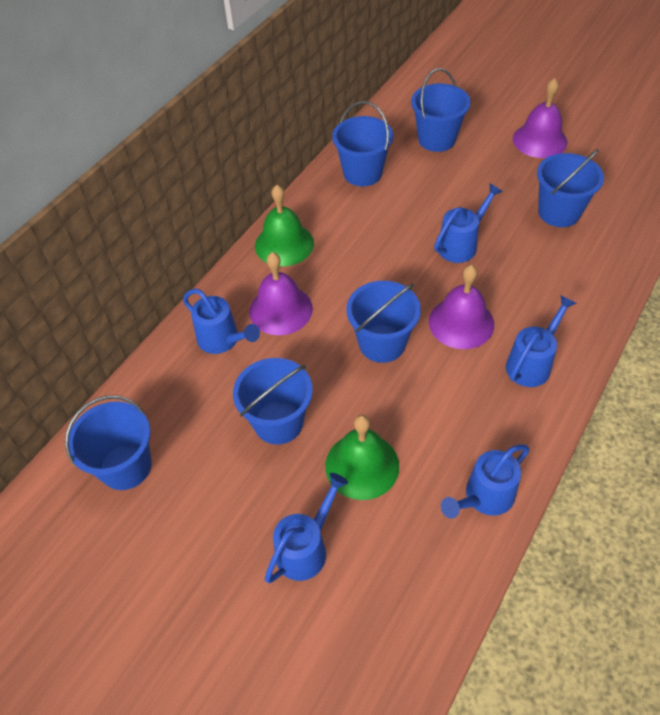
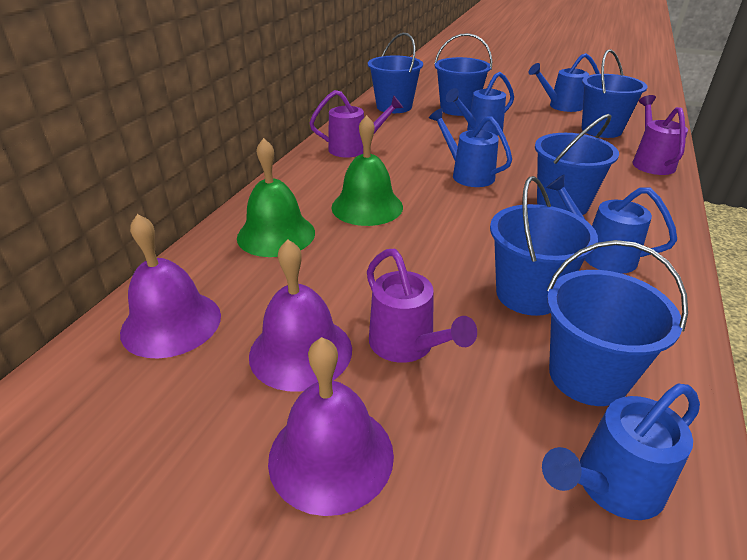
purple watering can: 0 -> 3

